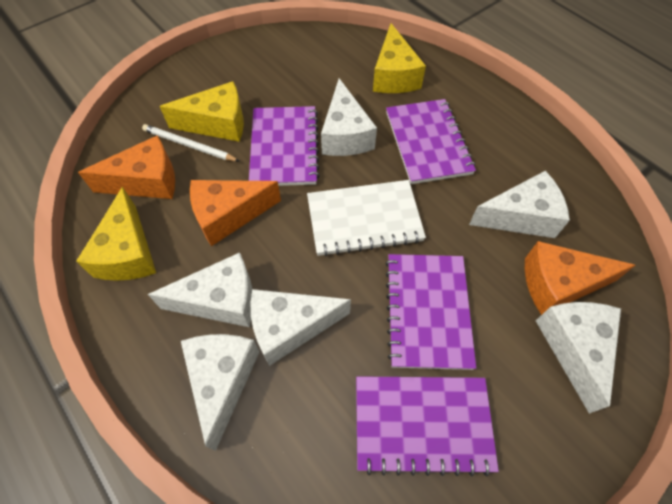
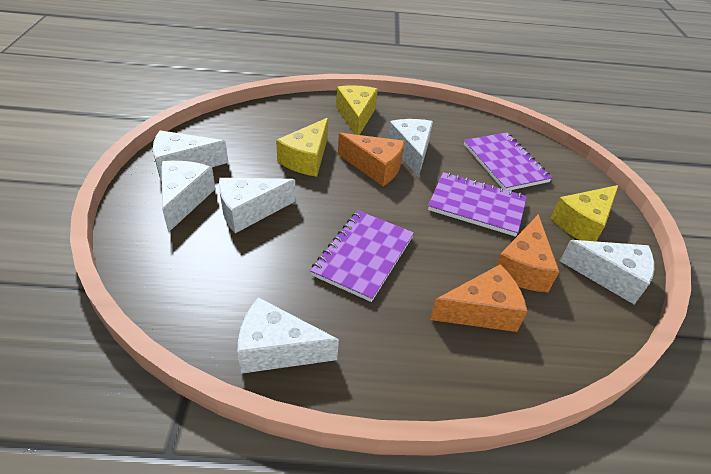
purple notebook: 4 -> 3
white notebook: 1 -> 0
white pencil: 1 -> 0

